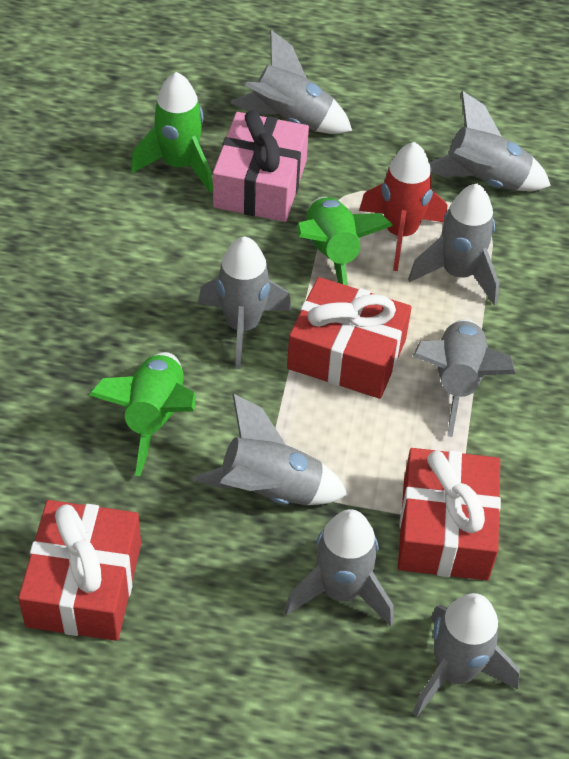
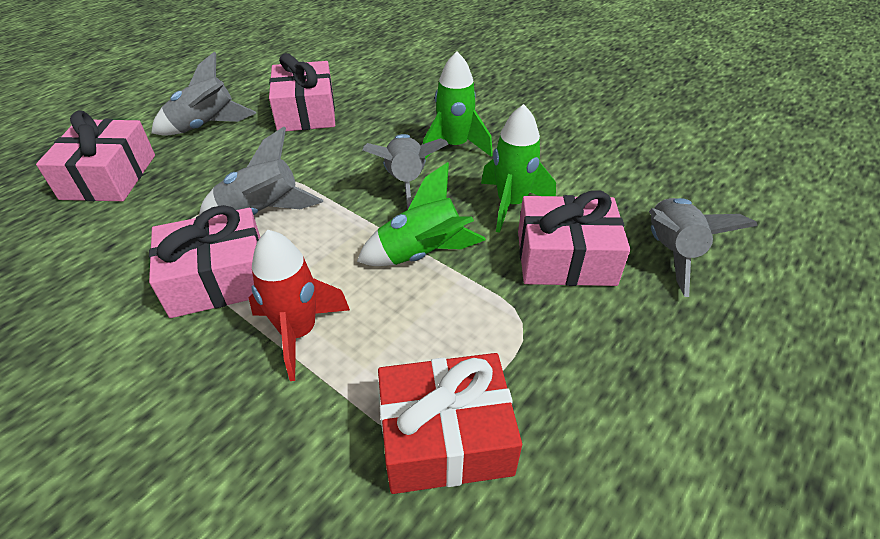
grey rocket: 8 -> 4
pink gift: 1 -> 4
red gift: 3 -> 1

